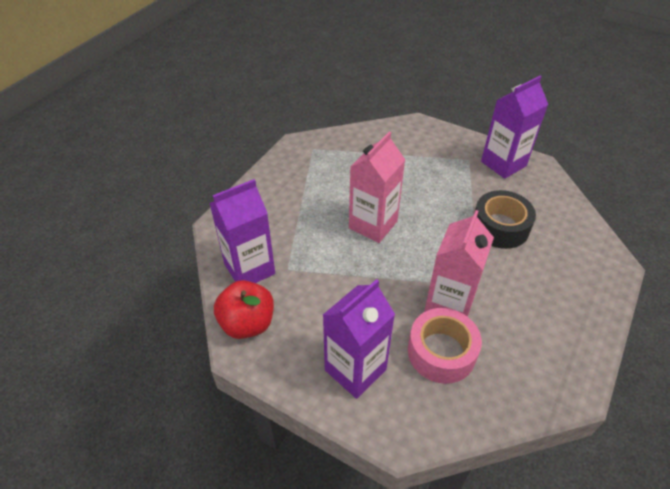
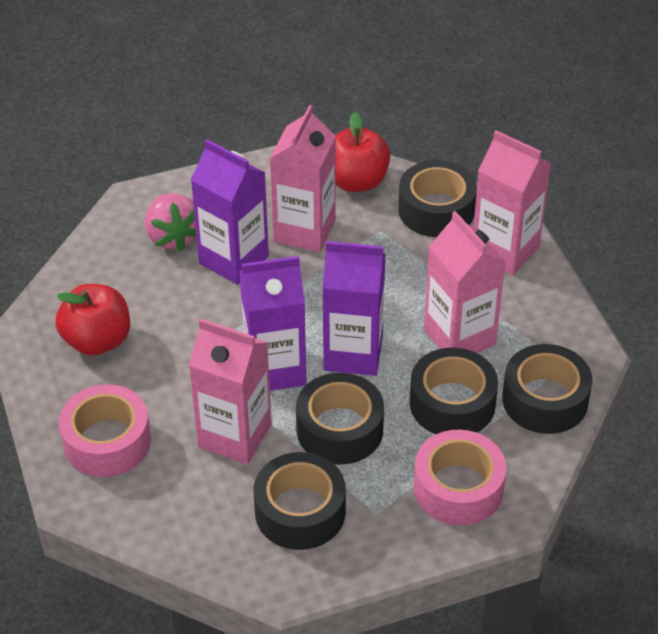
black tape: 1 -> 5
pink carton: 2 -> 4
pink strawberry: 0 -> 1
pink tape: 1 -> 2
red apple: 1 -> 2

